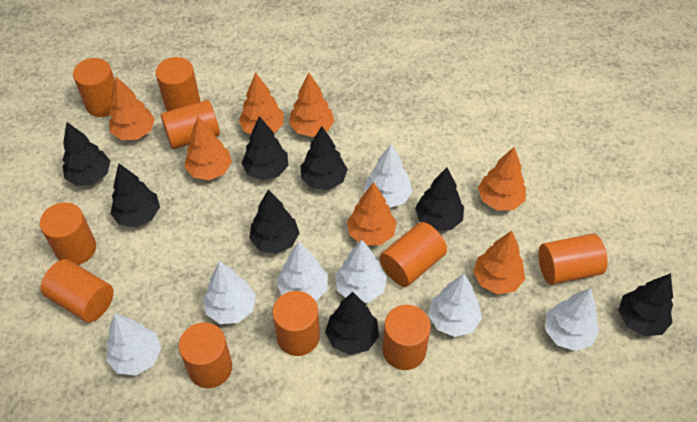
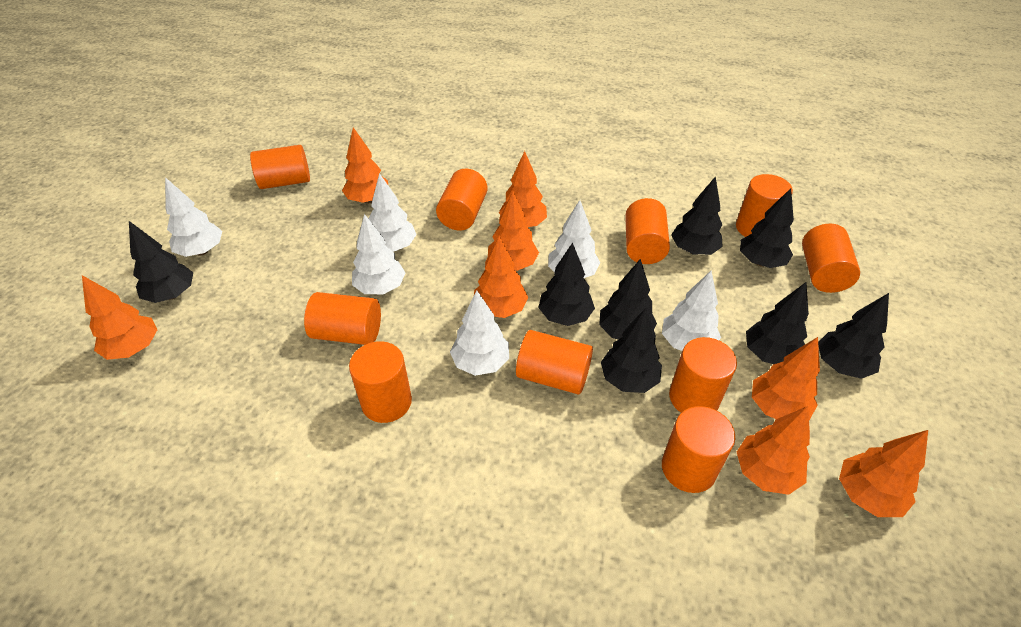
orange tree: 7 -> 8
white tree: 7 -> 6

